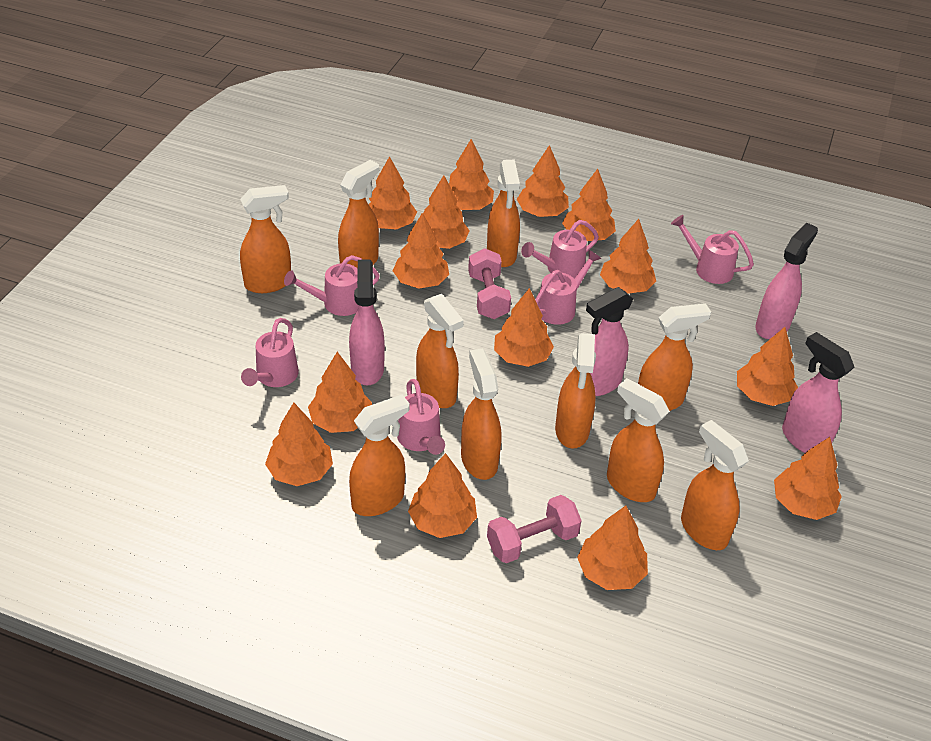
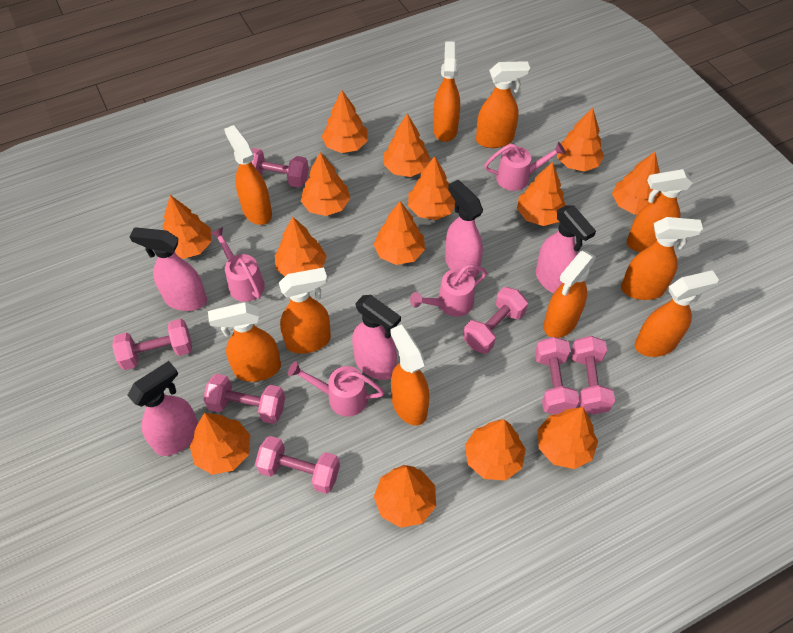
pink dumbbell: 2 -> 7
pink spray bottle: 4 -> 5
pink watering can: 6 -> 4

